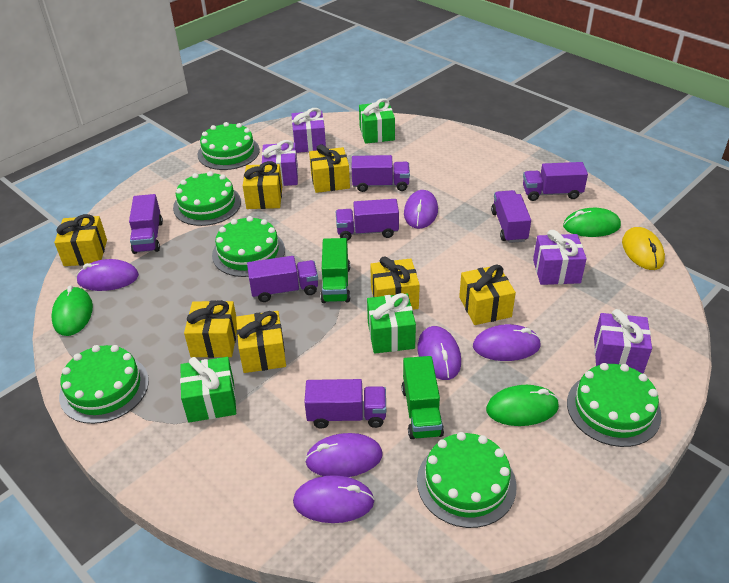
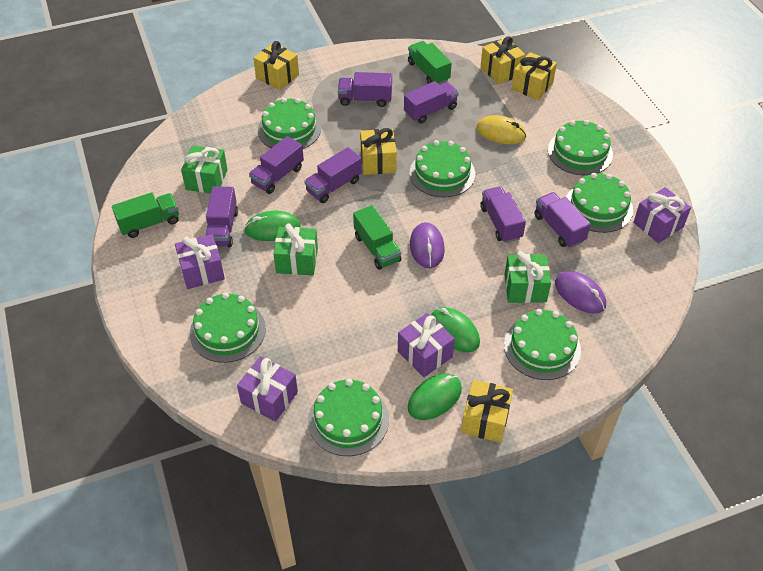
green cake: 6 -> 7
green truck: 2 -> 3
purple mouse: 6 -> 2
yellow gift: 7 -> 5

